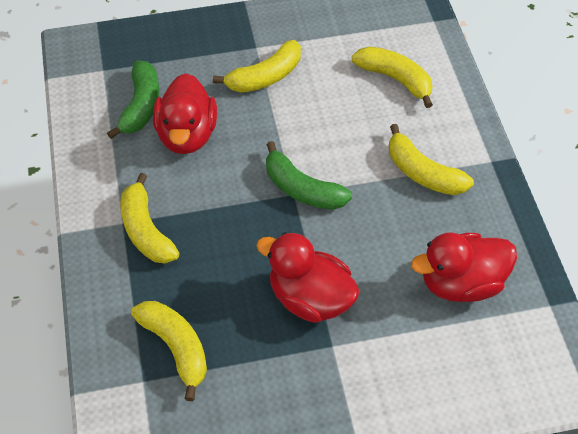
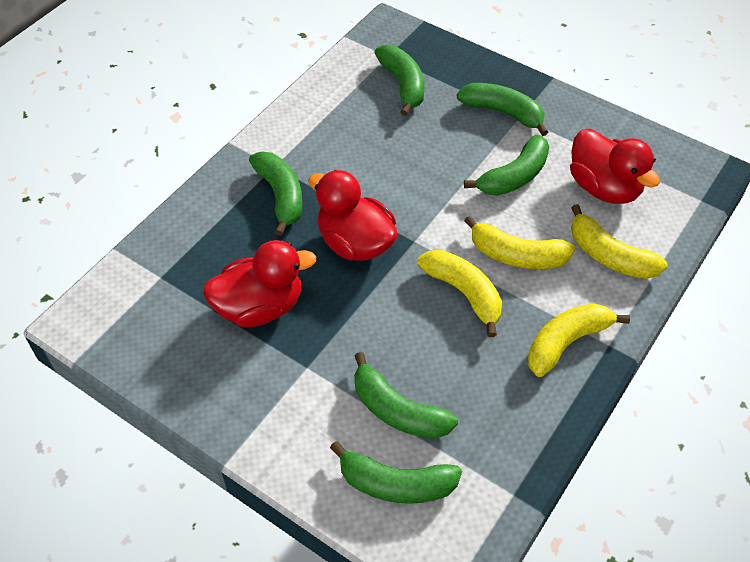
green banana: 2 -> 6
yellow banana: 5 -> 4

